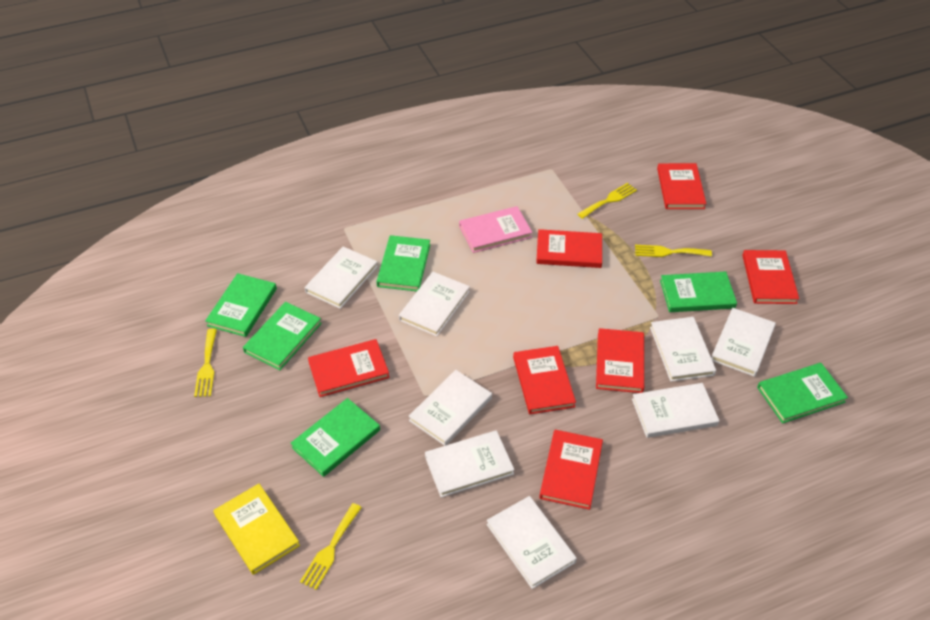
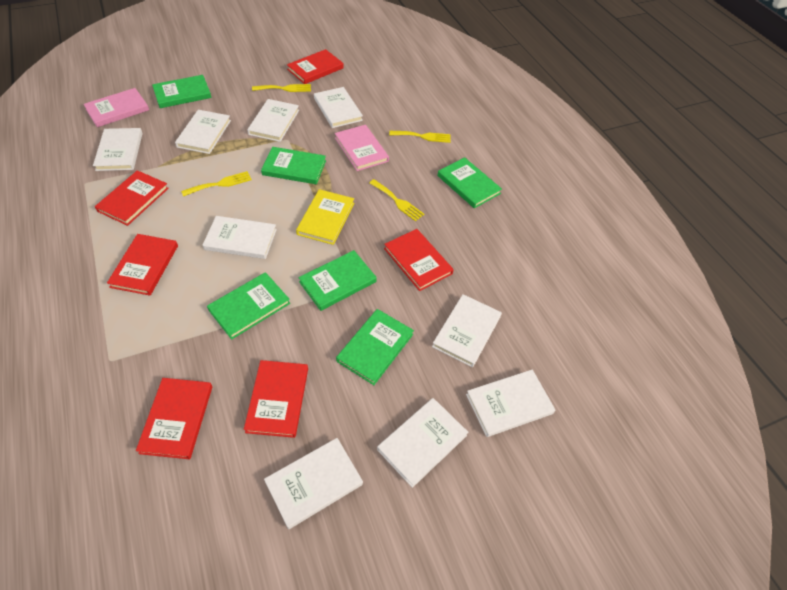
pink book: 1 -> 2
red book: 7 -> 6
white book: 8 -> 9

